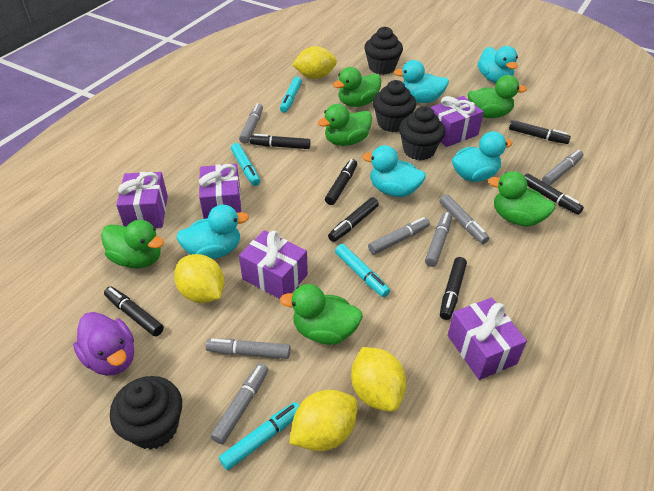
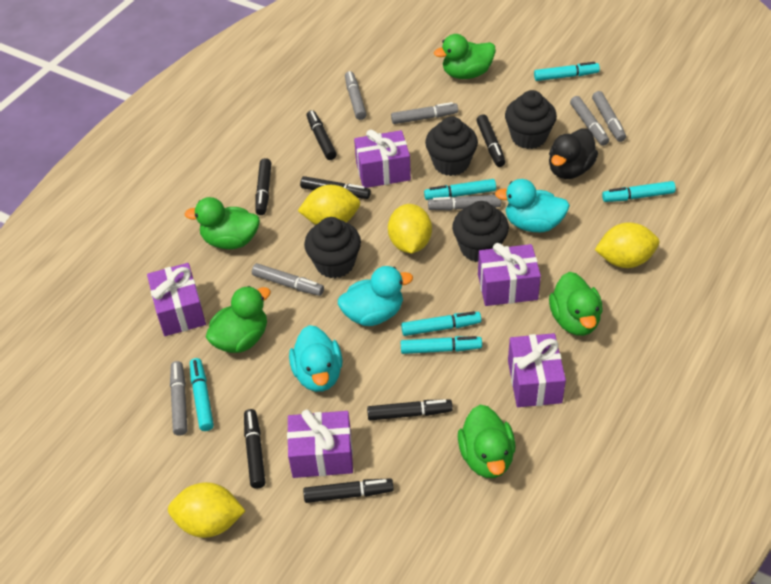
black duck: 0 -> 1
green duck: 6 -> 5
purple duck: 1 -> 0
turquoise duck: 5 -> 3
turquoise marker: 4 -> 6

